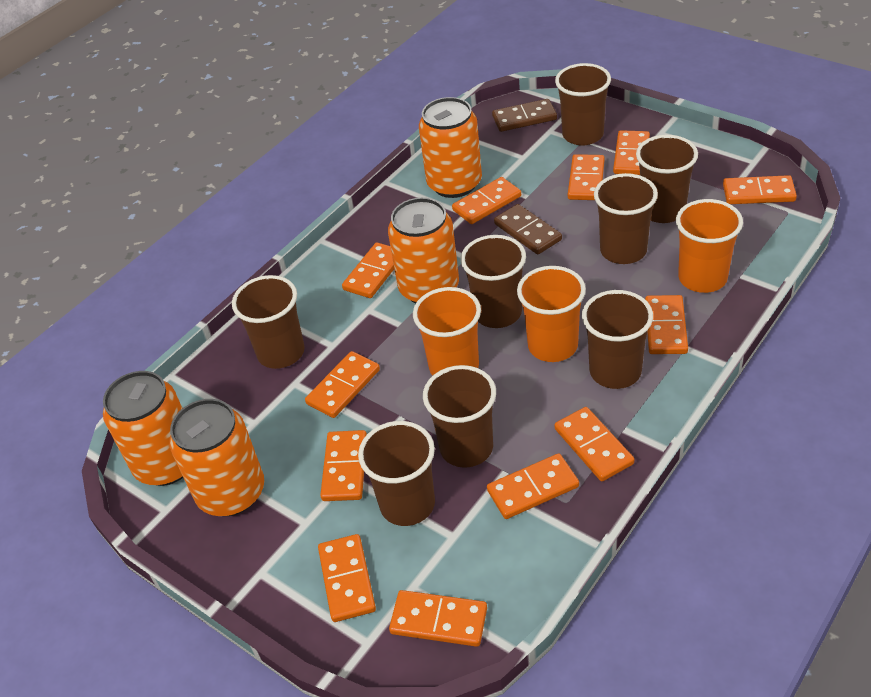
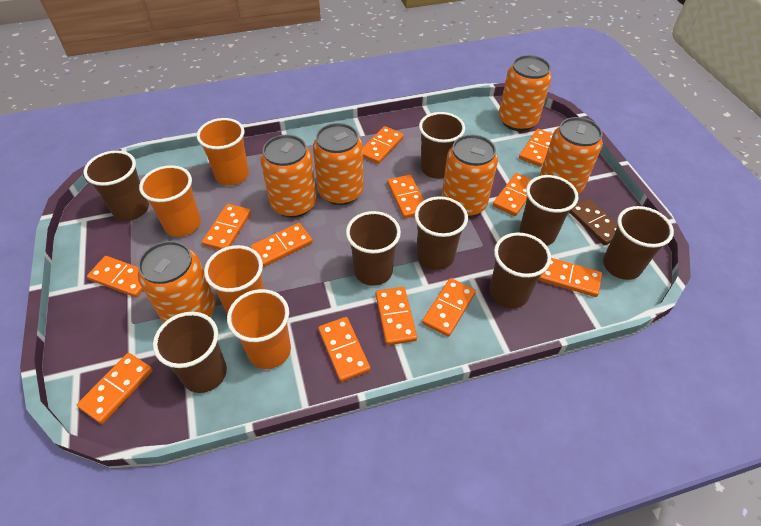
brown domino: 2 -> 1
orange can: 4 -> 6
orange cup: 3 -> 4

